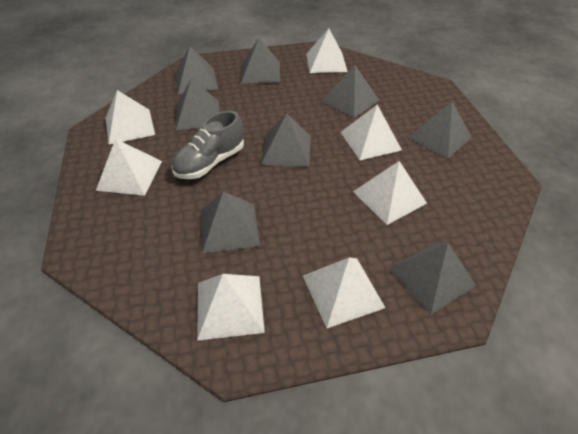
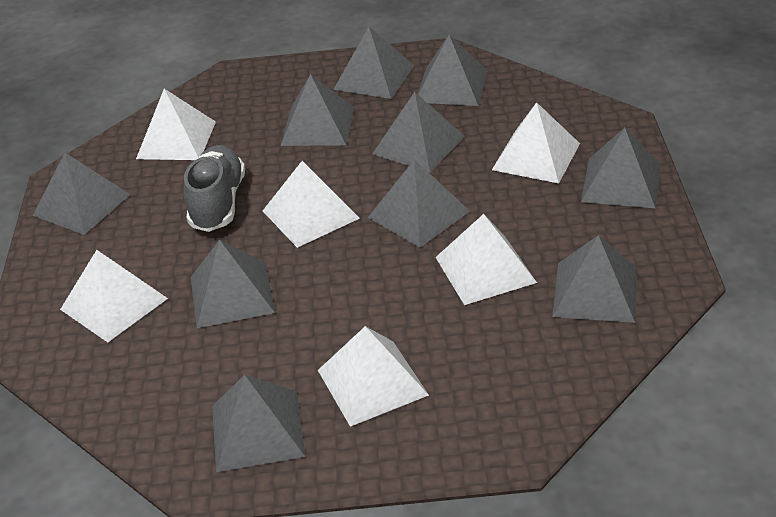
grey pyramid: 8 -> 10
white pyramid: 7 -> 6

